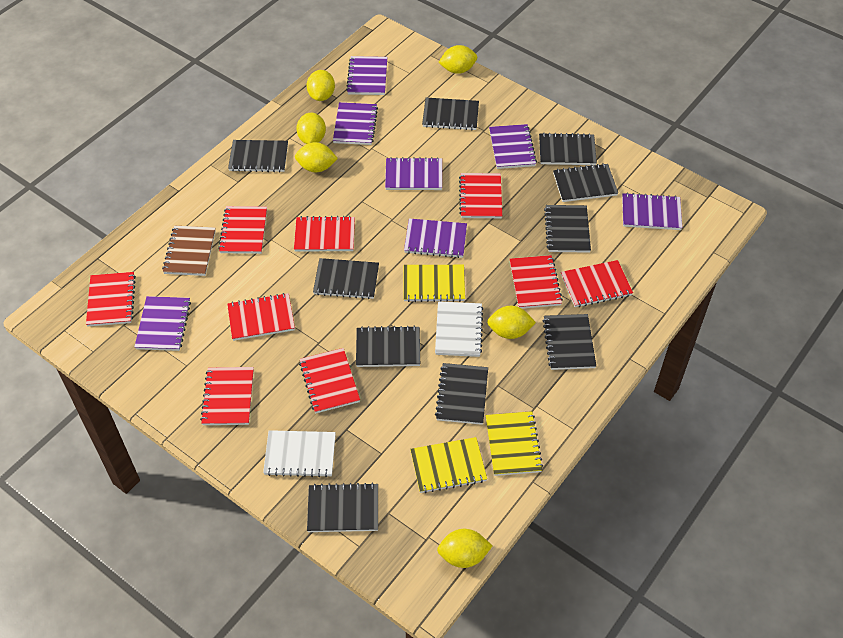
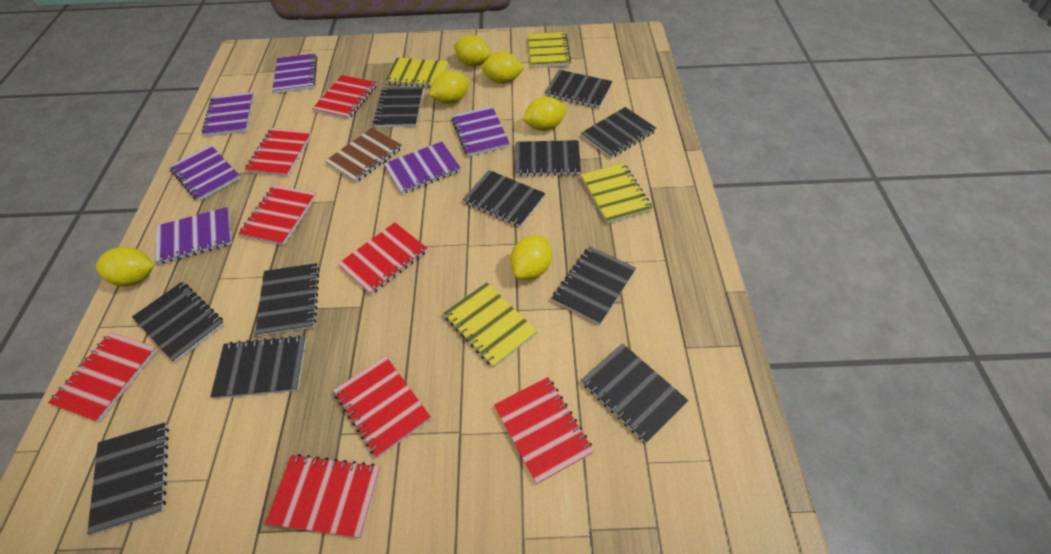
black notebook: 10 -> 11
purple notebook: 7 -> 6
red notebook: 9 -> 8
white notebook: 2 -> 0
yellow notebook: 3 -> 4

